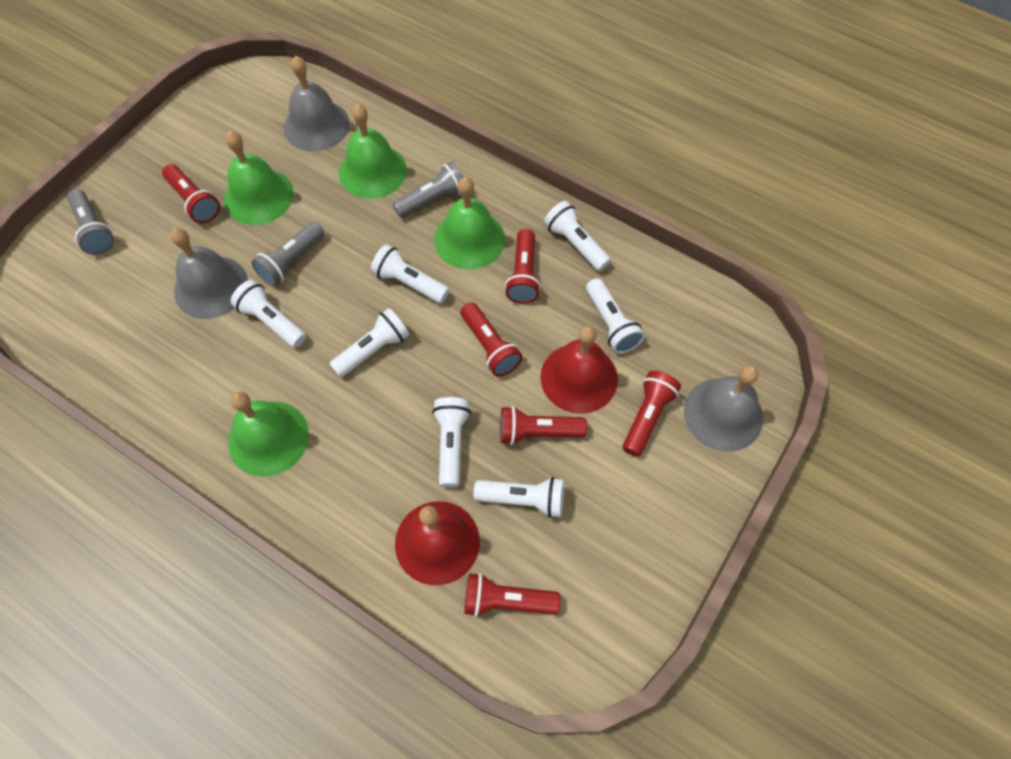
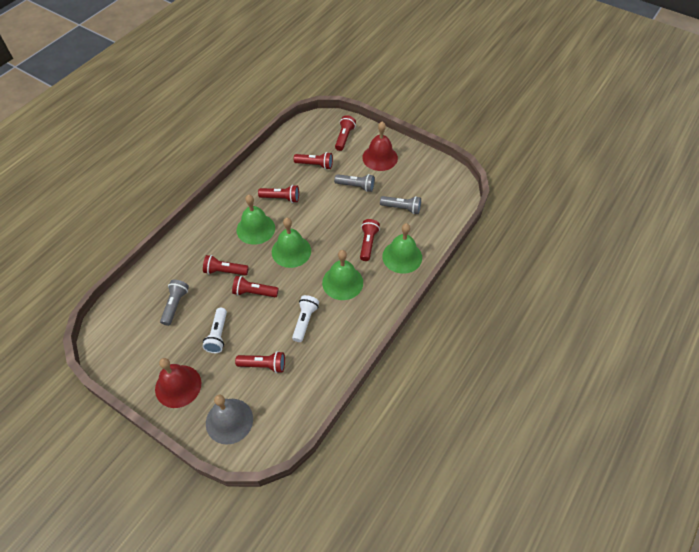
grey bell: 3 -> 1
red flashlight: 6 -> 7
white flashlight: 7 -> 2

